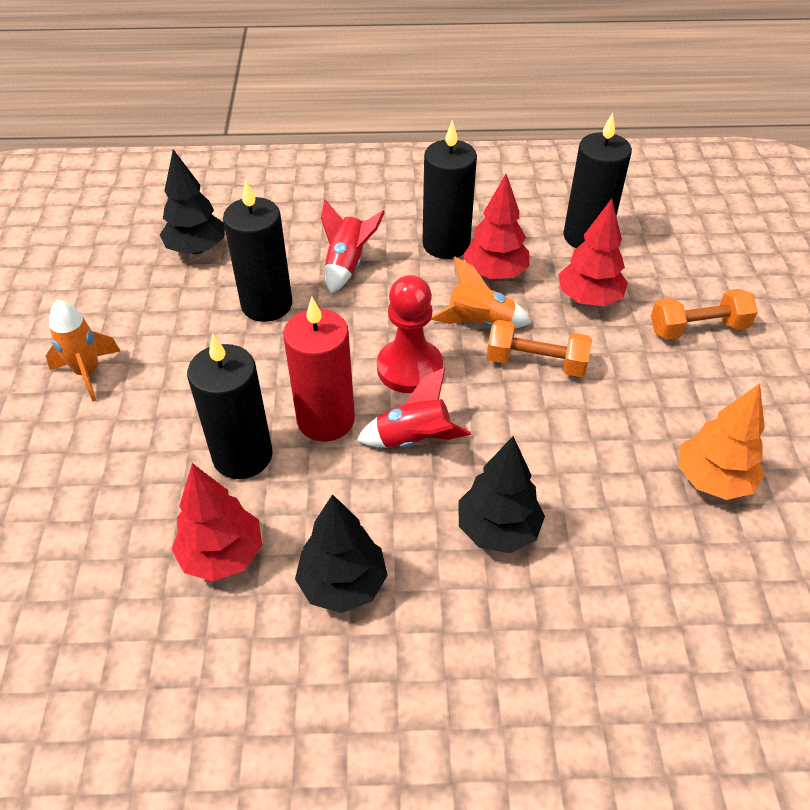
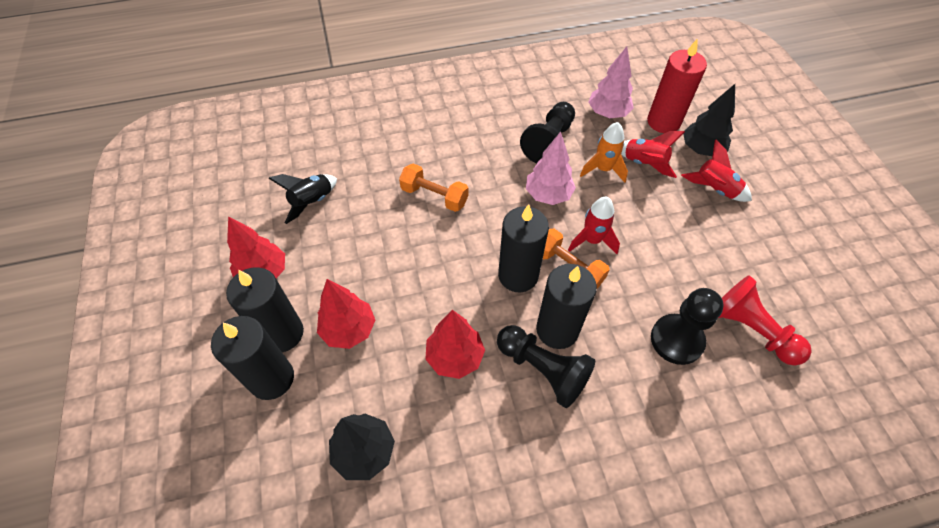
black pawn: 0 -> 3
black rocket: 0 -> 1
black tree: 3 -> 2
orange rocket: 2 -> 1
orange tree: 1 -> 0
pink tree: 0 -> 2
red rocket: 2 -> 3

